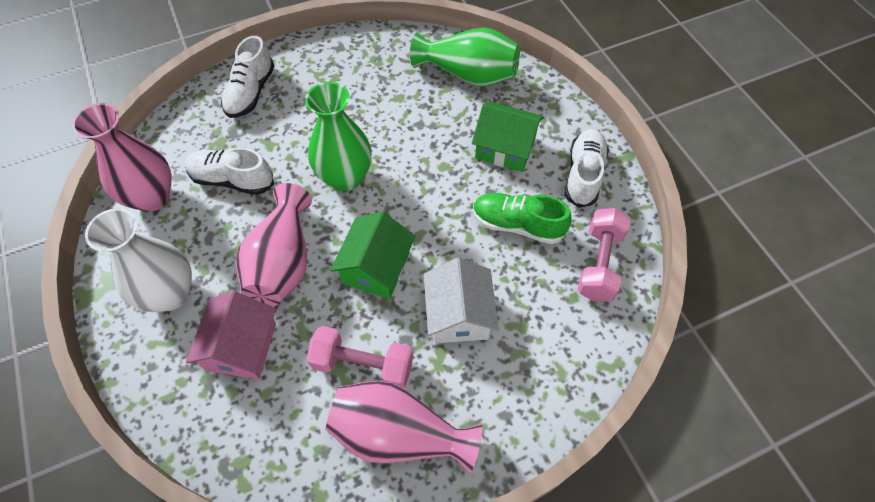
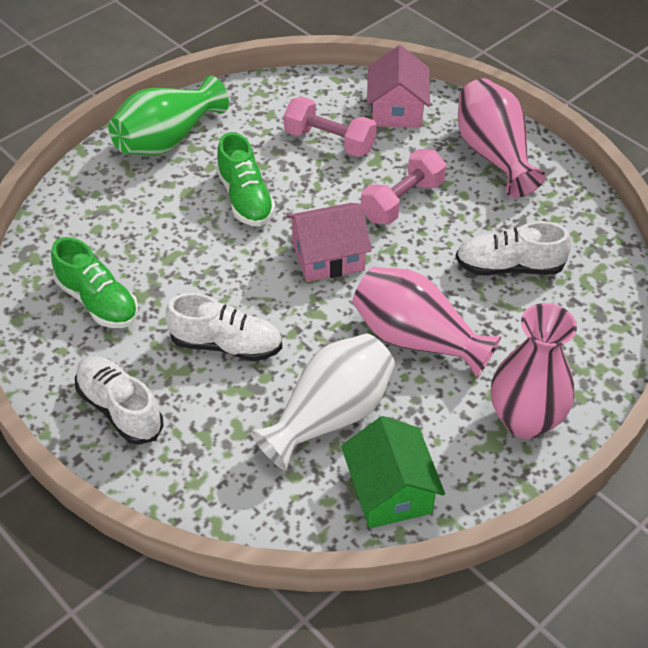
green house: 2 -> 1
green shoe: 1 -> 2
green vase: 2 -> 1
pink house: 1 -> 2
white house: 1 -> 0

